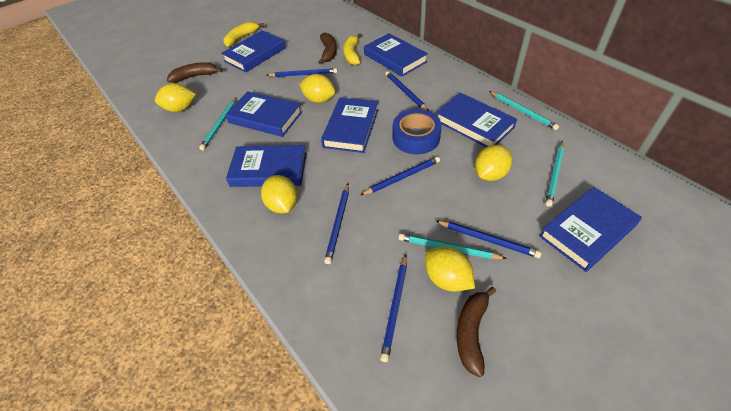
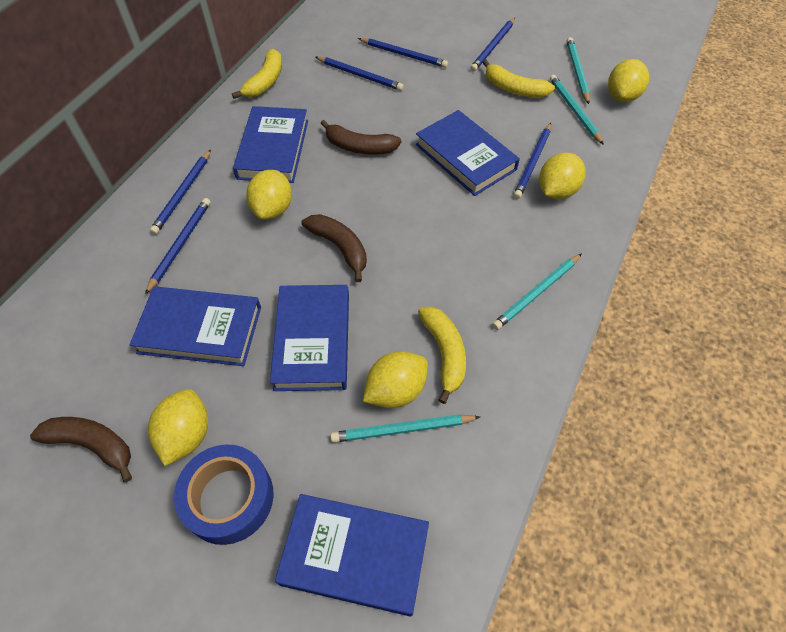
blue book: 7 -> 5
yellow banana: 2 -> 3

